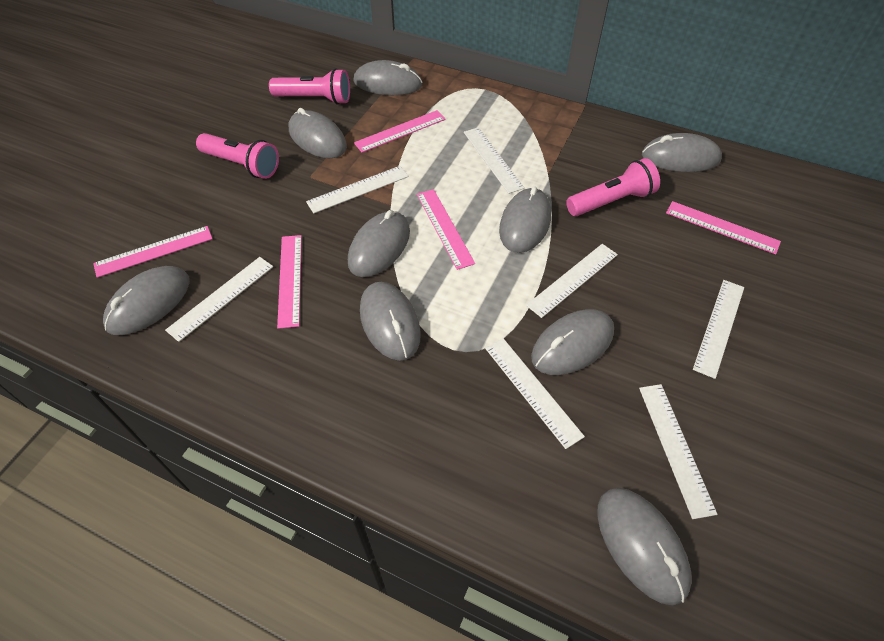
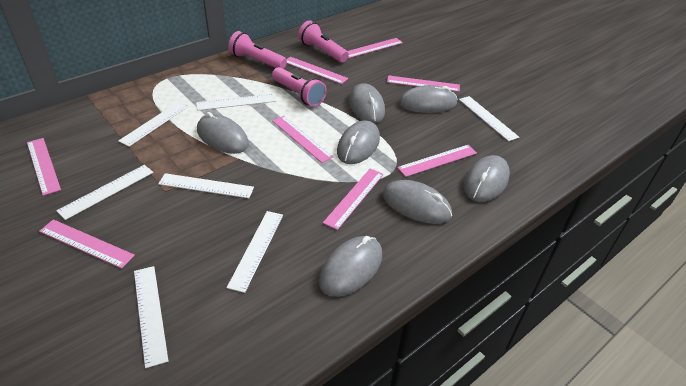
grey mouse: 9 -> 7
pink ruler: 5 -> 8

